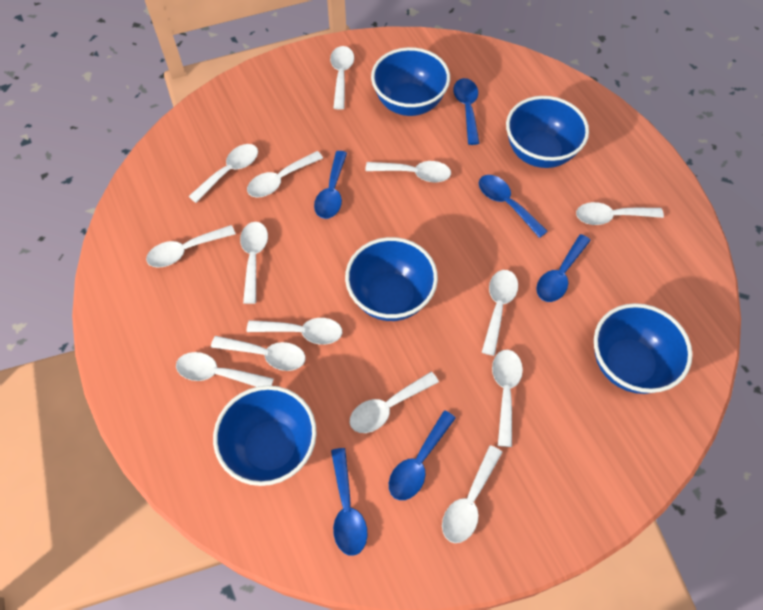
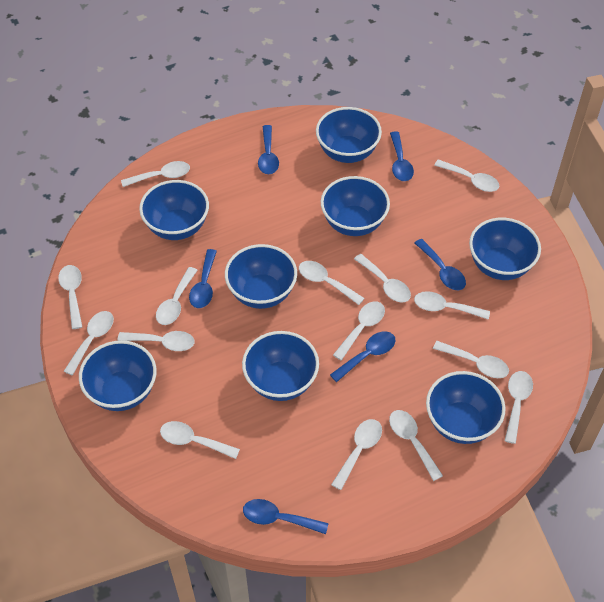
blue bowl: 5 -> 8
white spoon: 14 -> 15

